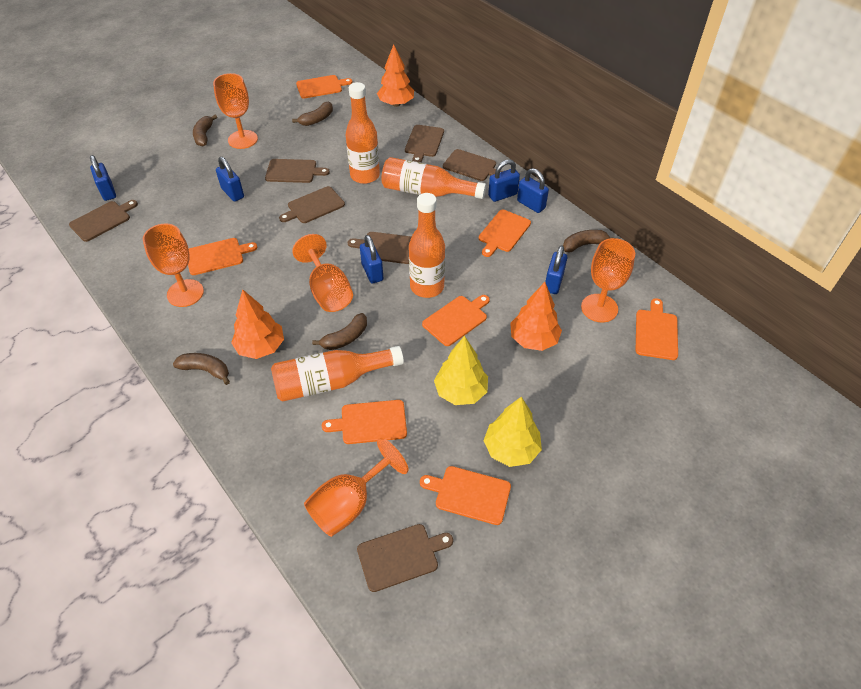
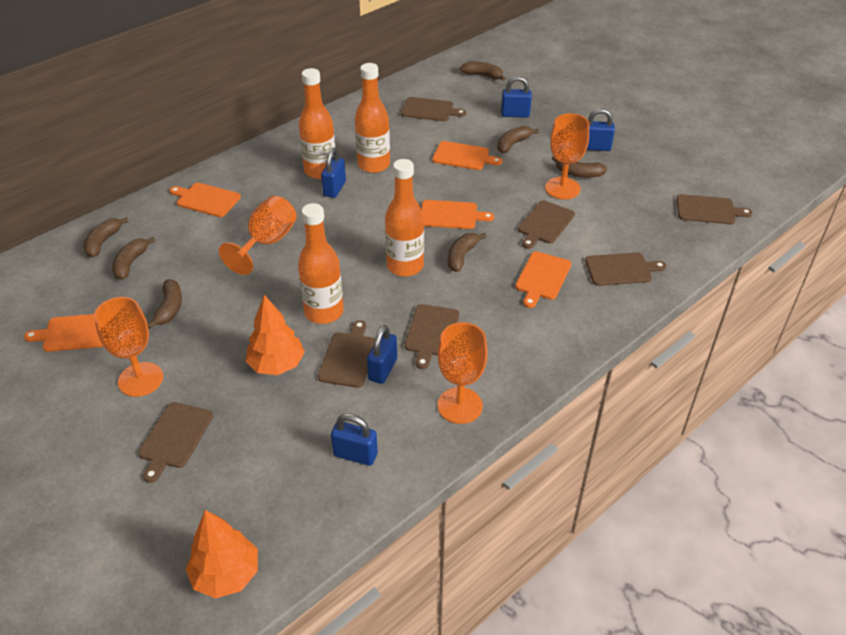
blue padlock: 6 -> 5
brown banana: 5 -> 7
orange cutting board: 7 -> 5
orange goblet: 5 -> 4
orange tree: 3 -> 2
yellow tree: 2 -> 0

